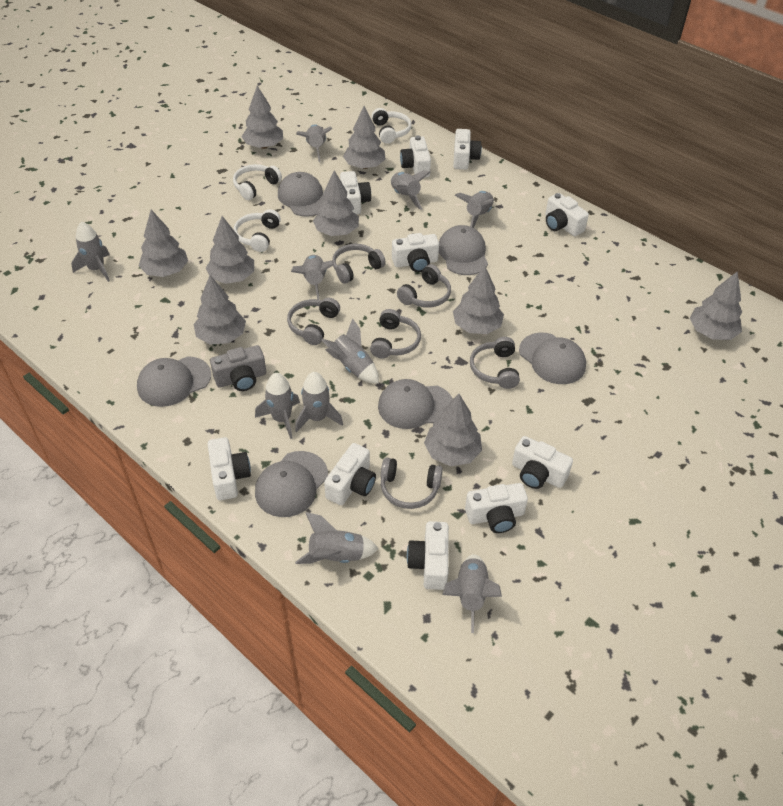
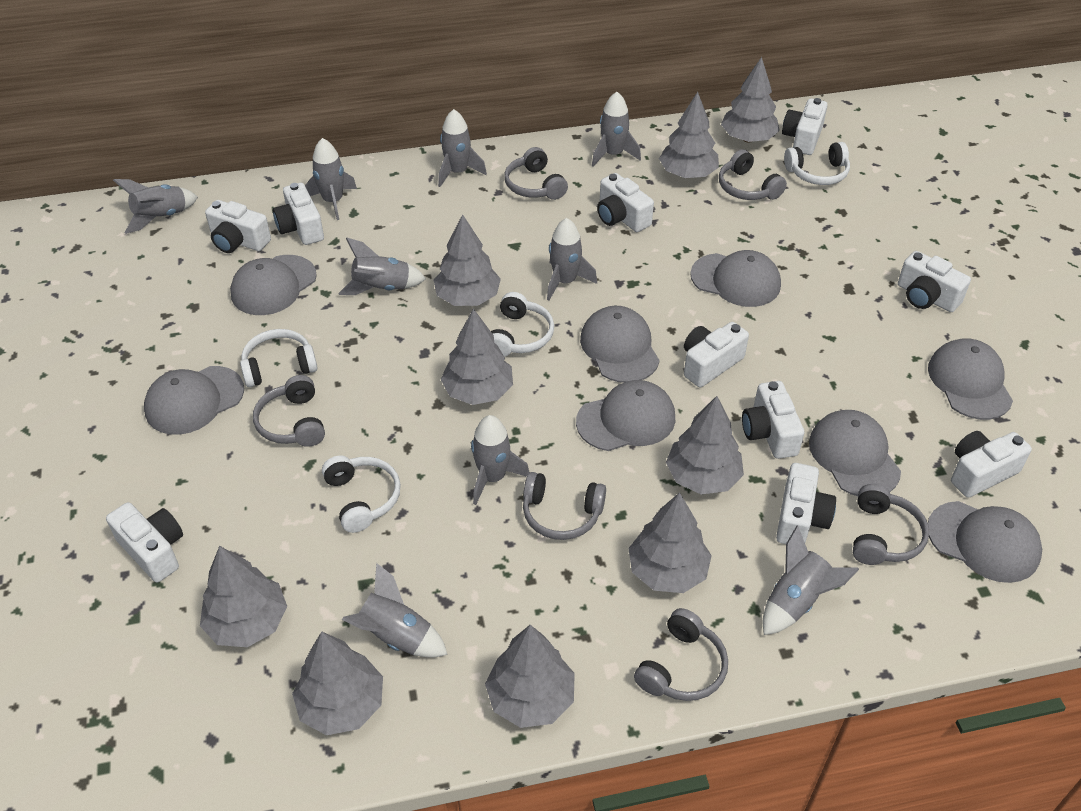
grey camera: 1 -> 0
grey cap: 6 -> 8
grey rocket: 10 -> 9
white headphones: 3 -> 4

